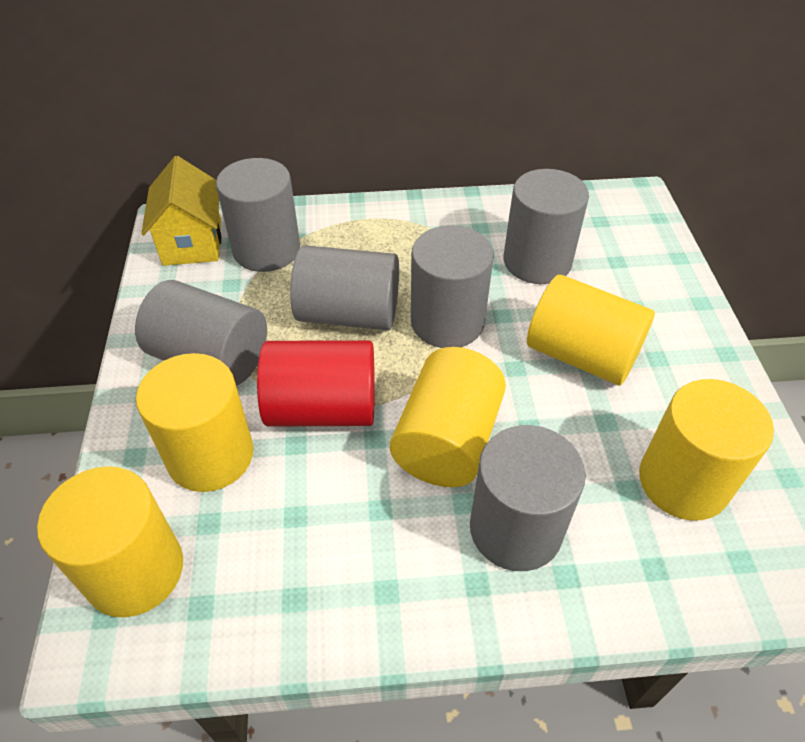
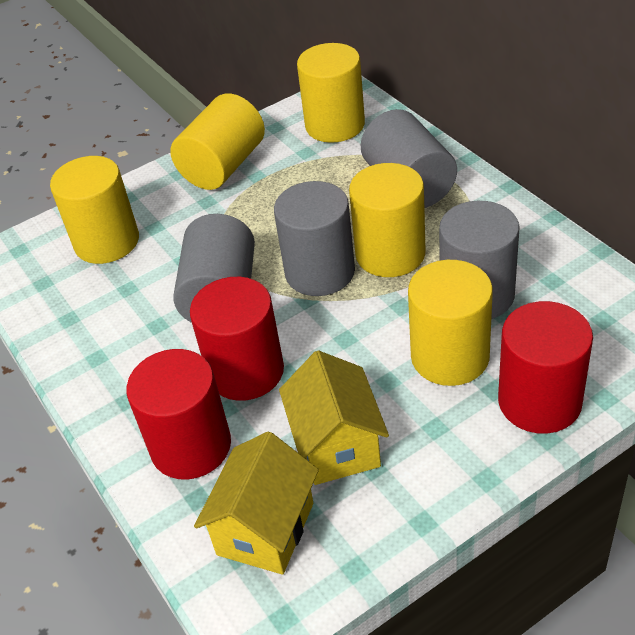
grey cylinder: 6 -> 4
red cylinder: 1 -> 3
yellow house: 1 -> 2

